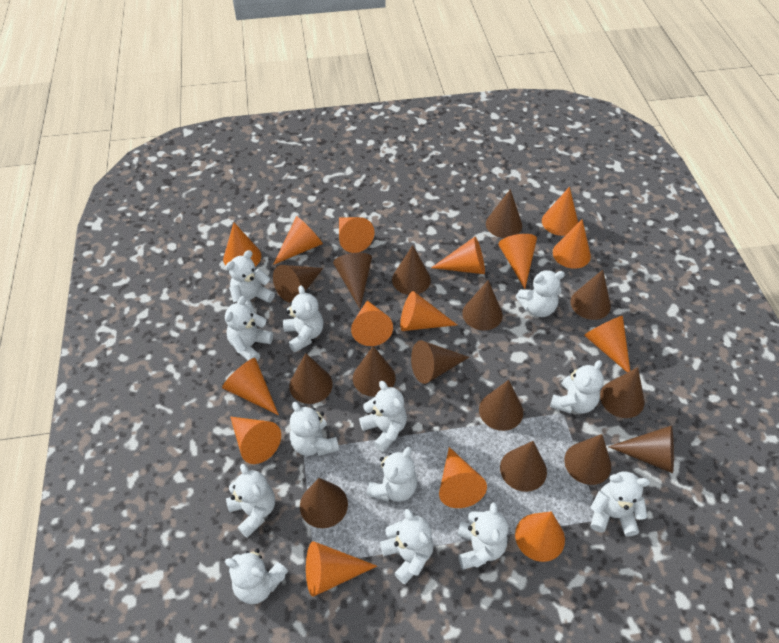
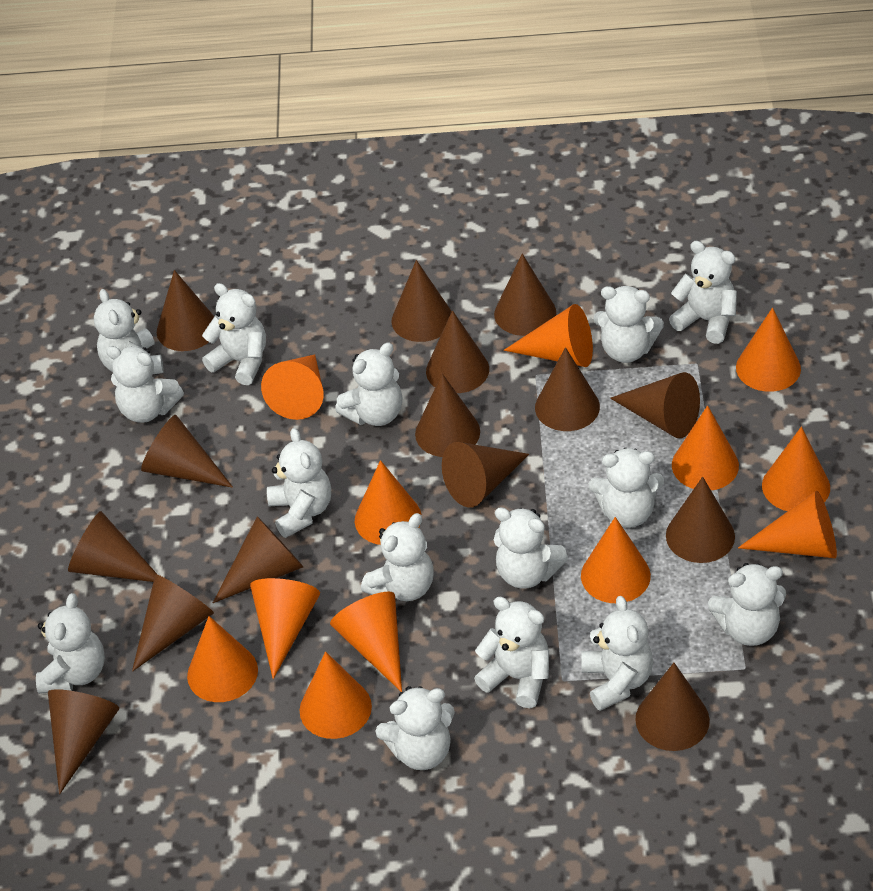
orange cone: 15 -> 12
white teddy bear: 13 -> 15

